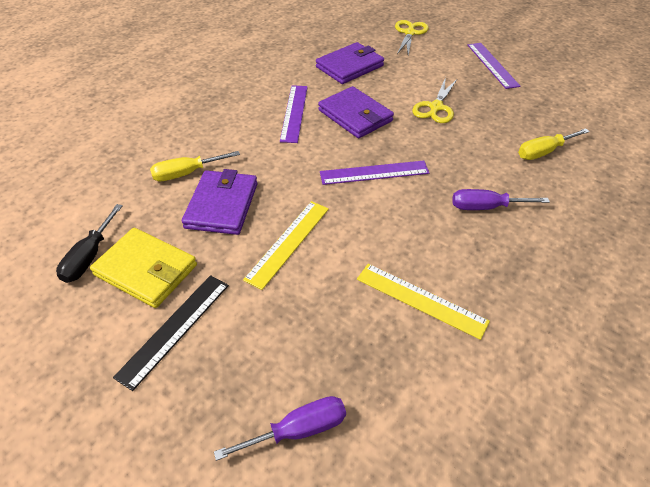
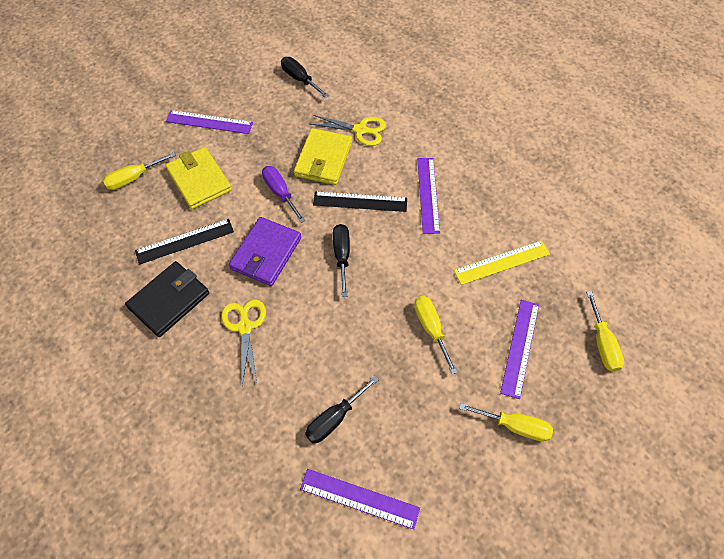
black ruler: 1 -> 2
black screwdriver: 1 -> 3
black wallet: 0 -> 1
purple ruler: 3 -> 4
purple screwdriver: 2 -> 1
purple wallet: 3 -> 1
yellow ruler: 2 -> 1
yellow screwdriver: 2 -> 4
yellow wallet: 1 -> 2

